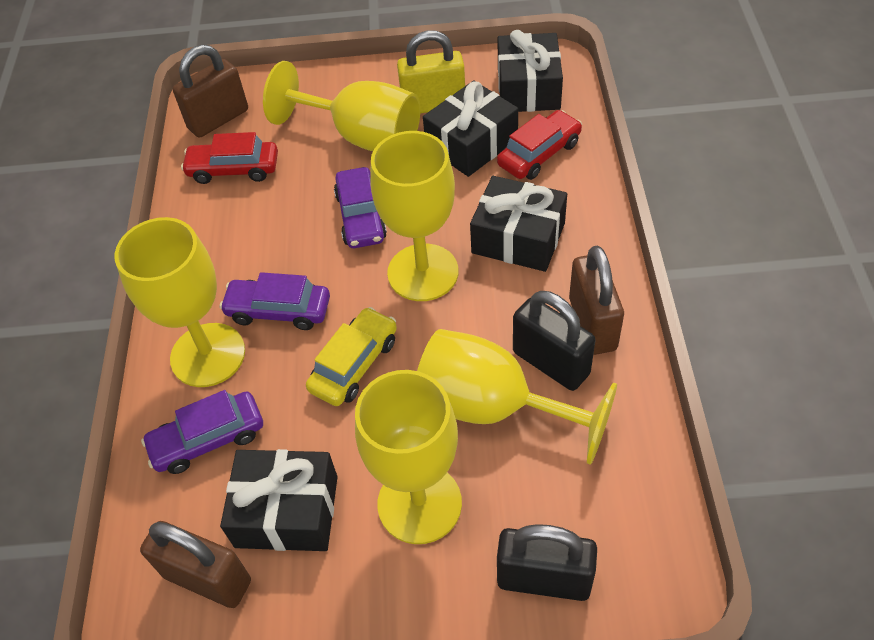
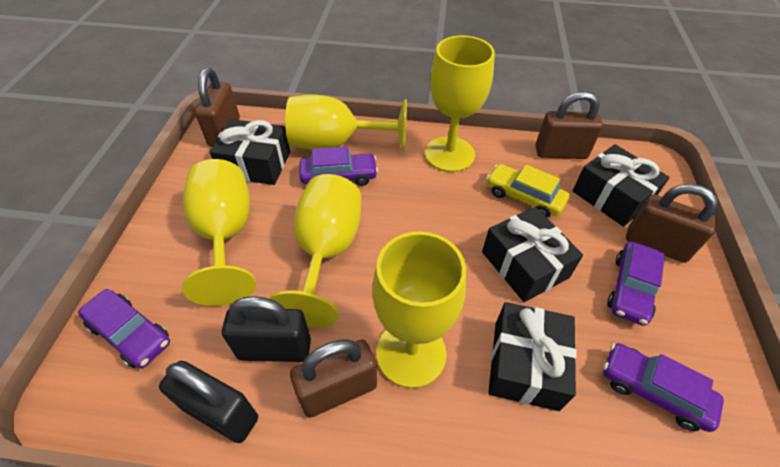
brown padlock: 3 -> 4
purple car: 3 -> 4
red car: 2 -> 0
yellow padlock: 1 -> 0

